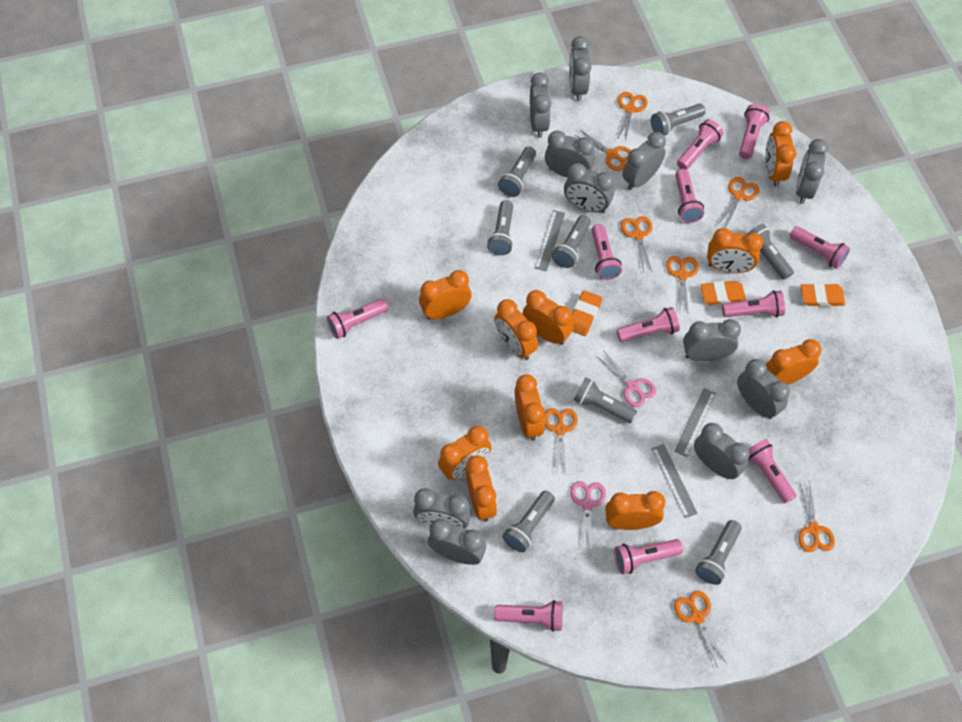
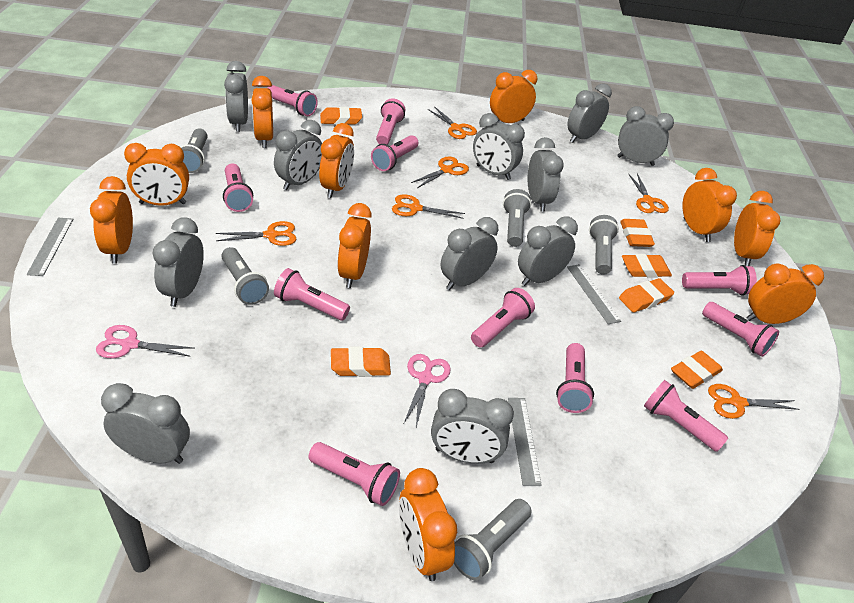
grey flashlight: 8 -> 5
orange eraser: 3 -> 6
orange scissors: 8 -> 6

